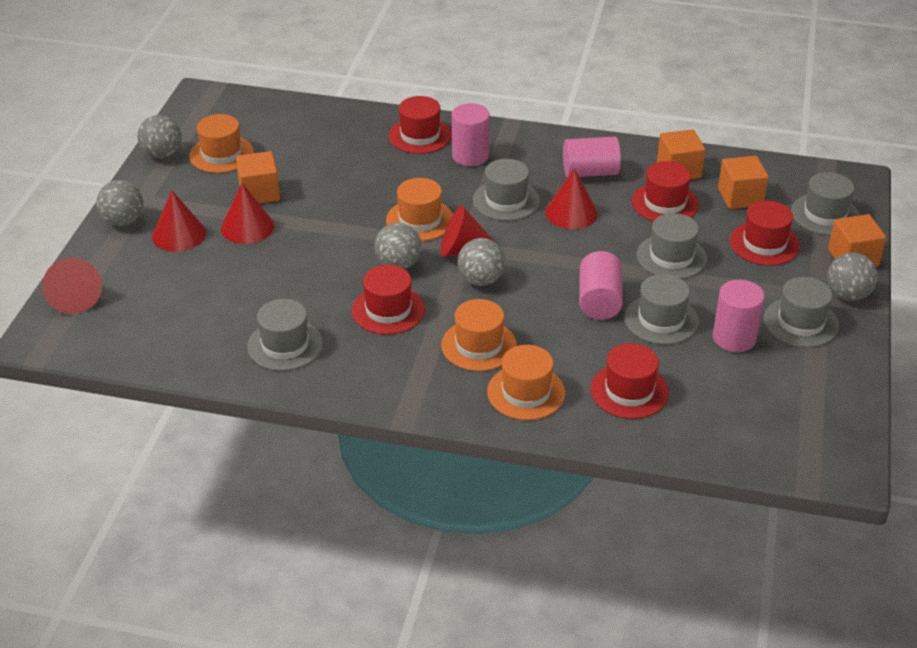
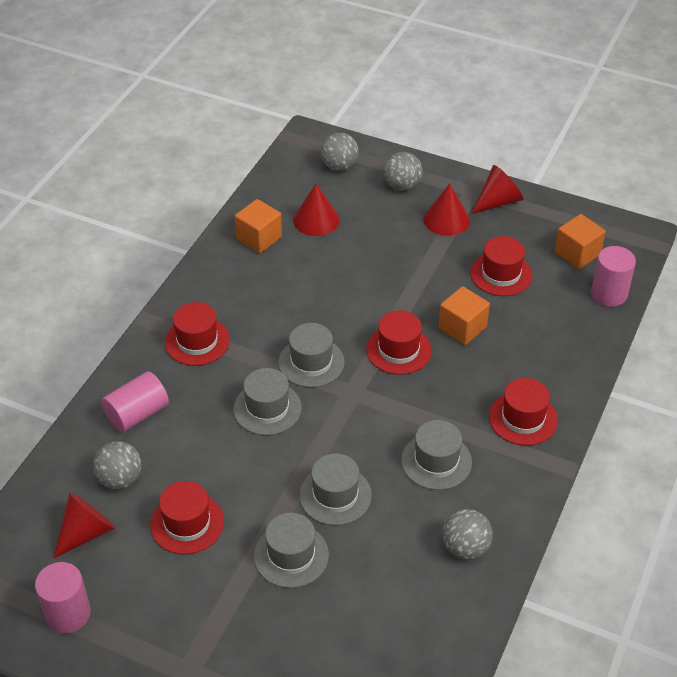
grey ball: 5 -> 4
grey hat: 6 -> 5
orange cube: 4 -> 3
orange hat: 4 -> 0
pink cylinder: 4 -> 3
red cone: 5 -> 4

